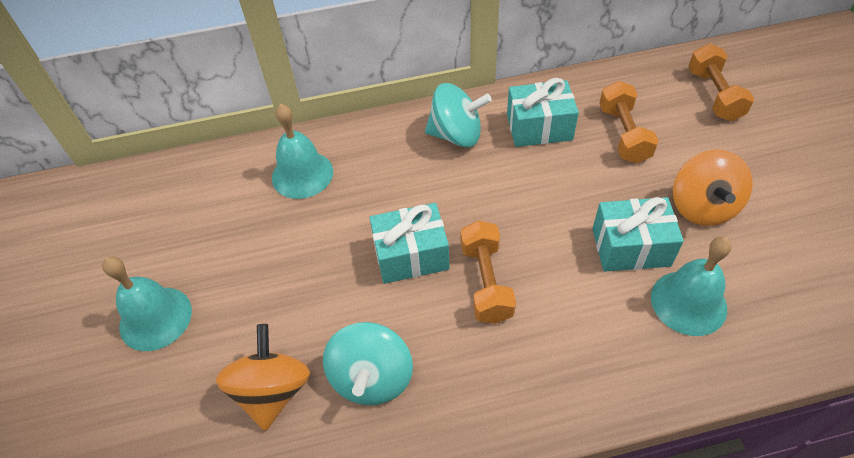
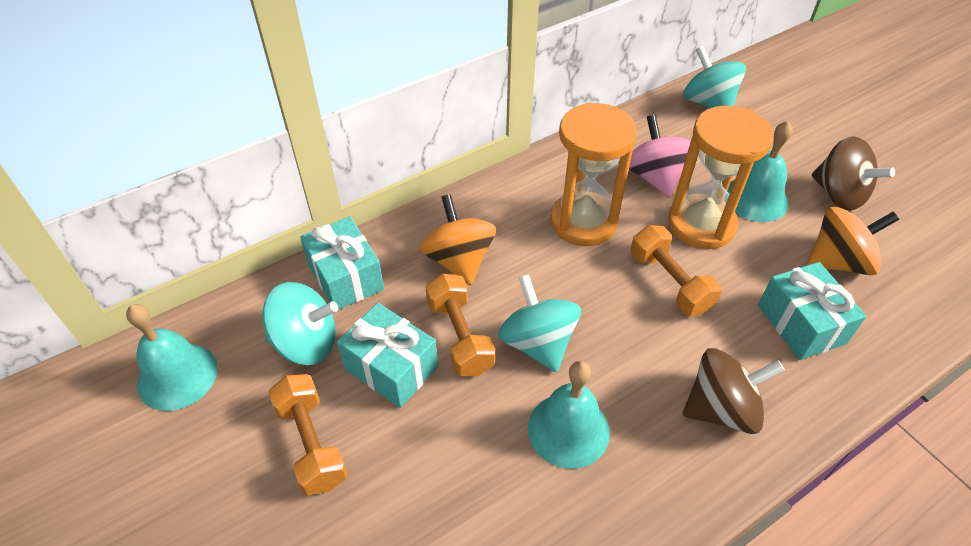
brown spinning top: 0 -> 2
orange hourglass: 0 -> 2
pink spinning top: 0 -> 1
turquoise spinning top: 2 -> 3

